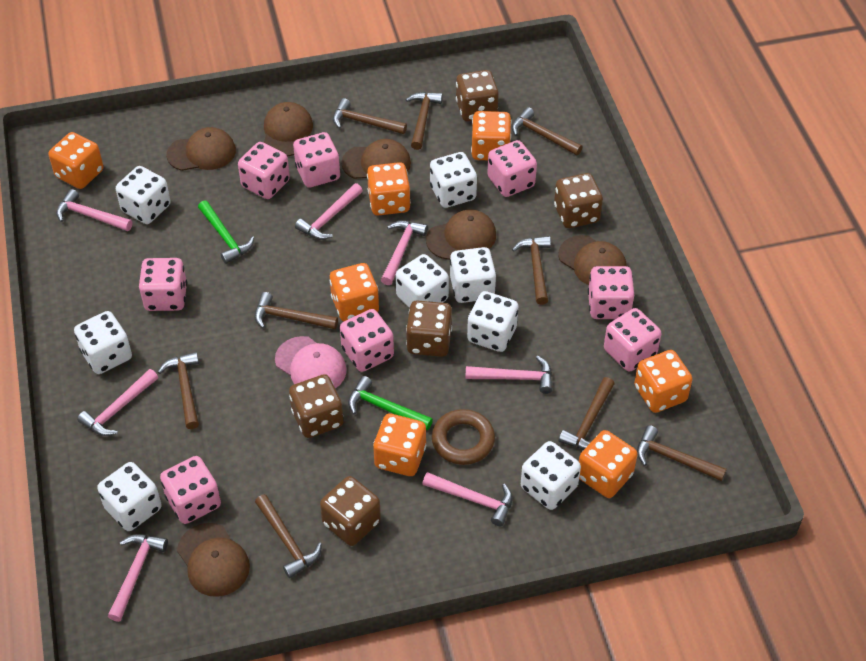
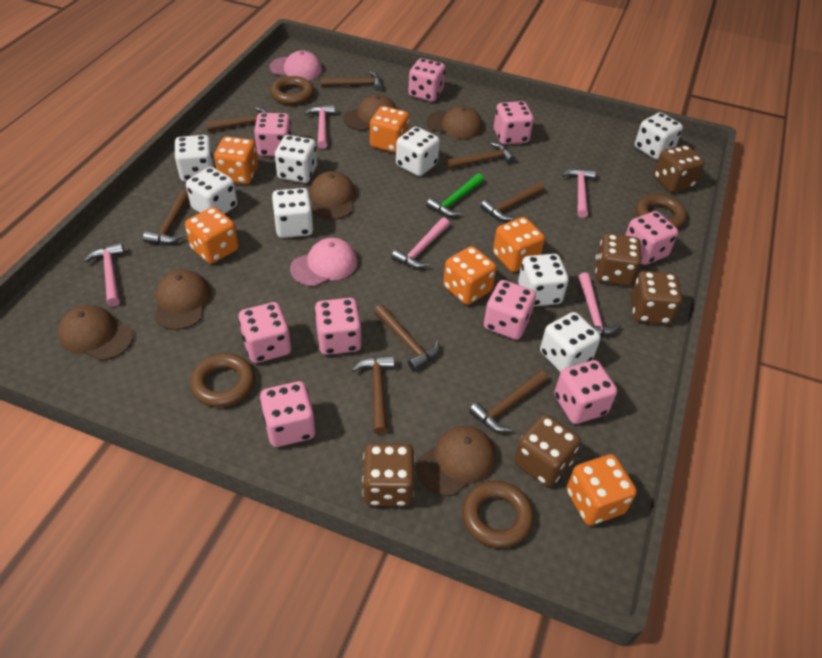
brown hammer: 9 -> 8
brown ring: 1 -> 4
green hammer: 2 -> 1
orange dice: 7 -> 6
pink cap: 1 -> 2
pink dice: 8 -> 9
pink hammer: 7 -> 5

